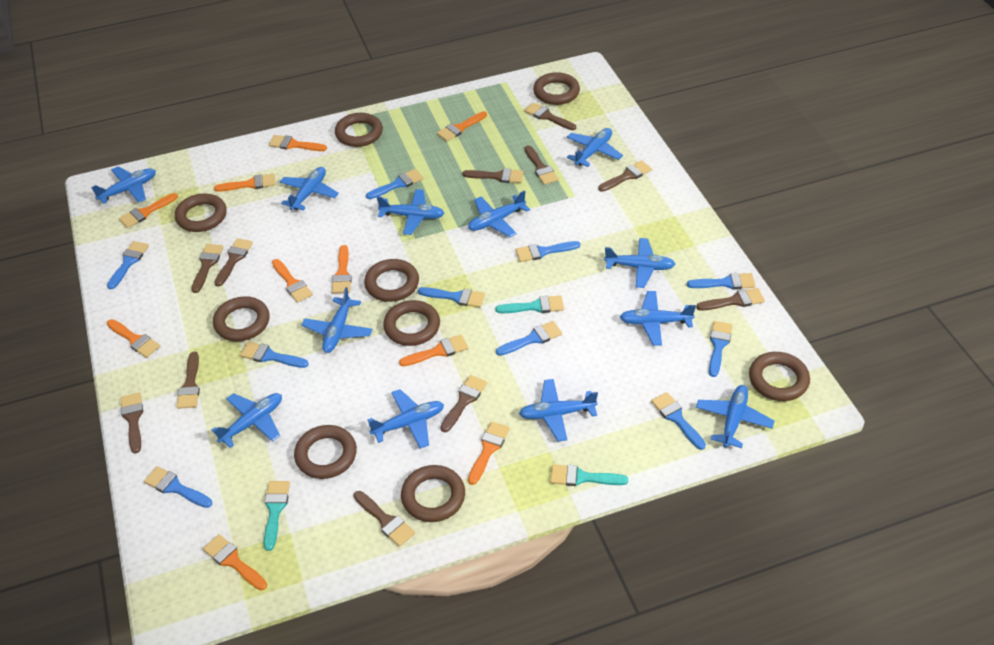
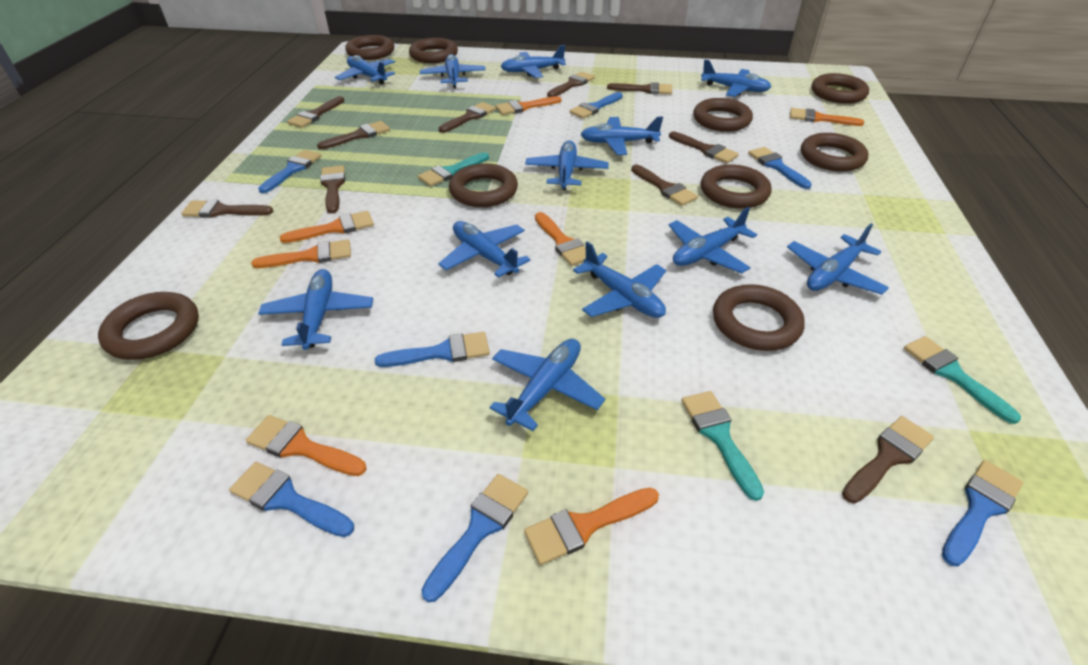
blue brush: 10 -> 7
brown brush: 11 -> 10
orange brush: 10 -> 7

